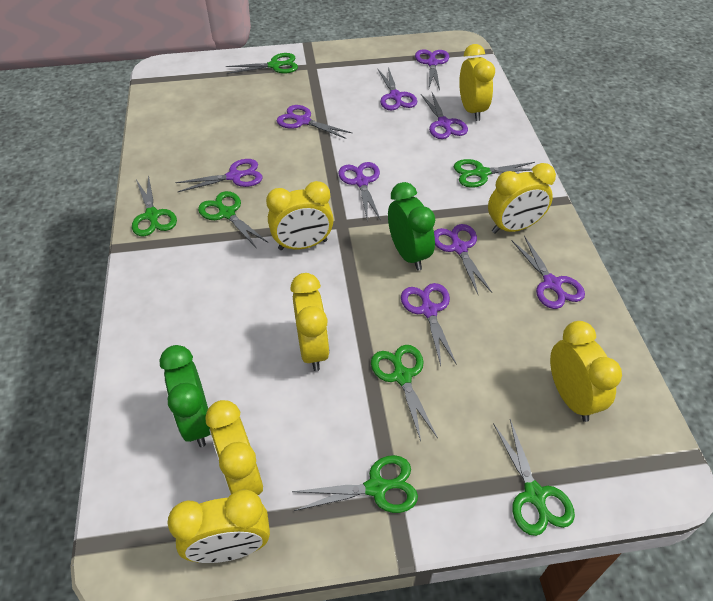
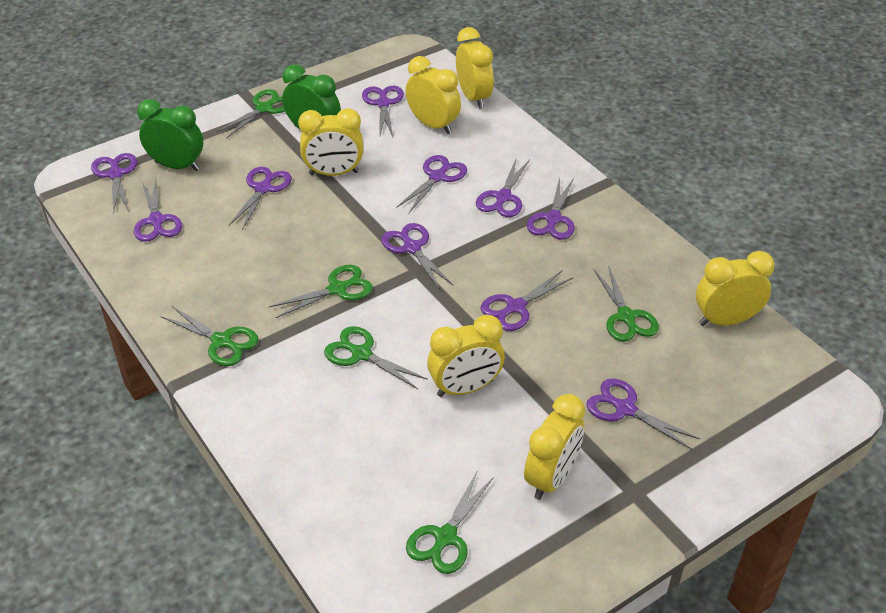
green scissors: 7 -> 6
purple scissors: 9 -> 10
yellow clock: 7 -> 6

